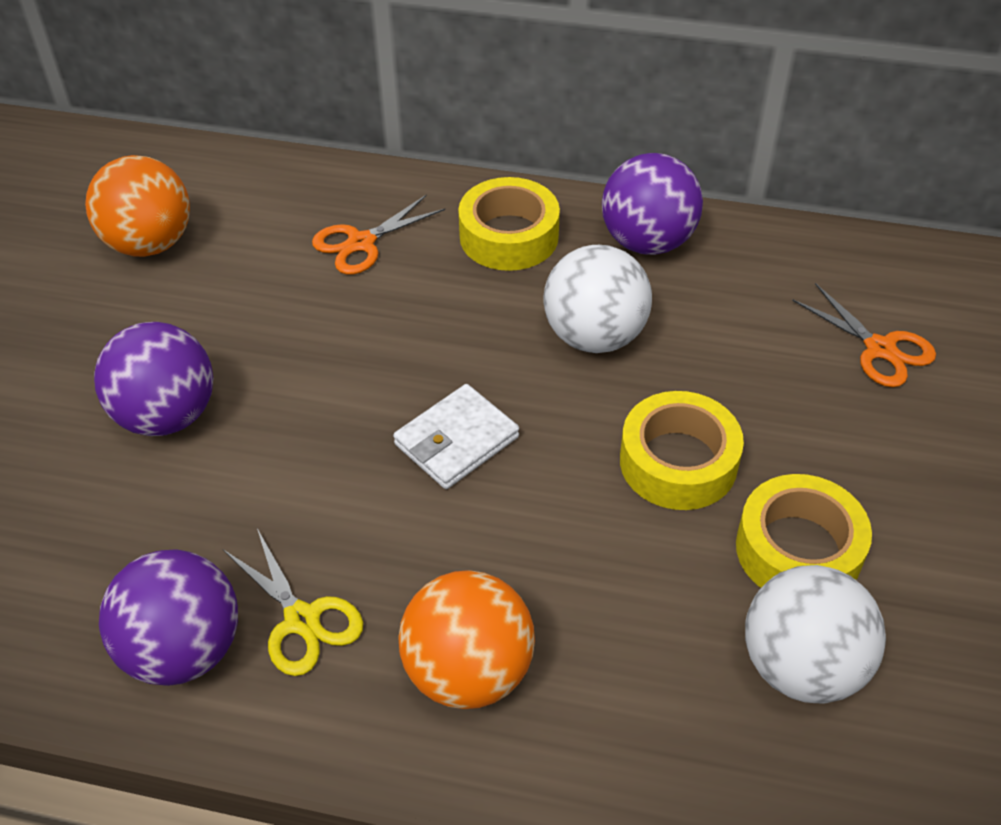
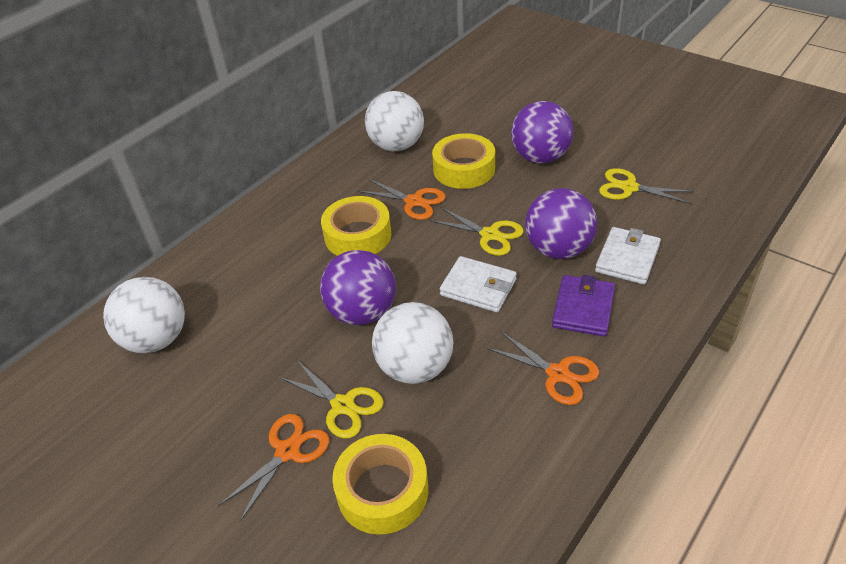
orange ball: 2 -> 0
orange scissors: 2 -> 3
purple wallet: 0 -> 1
white ball: 2 -> 3
white wallet: 1 -> 2
yellow scissors: 1 -> 3

